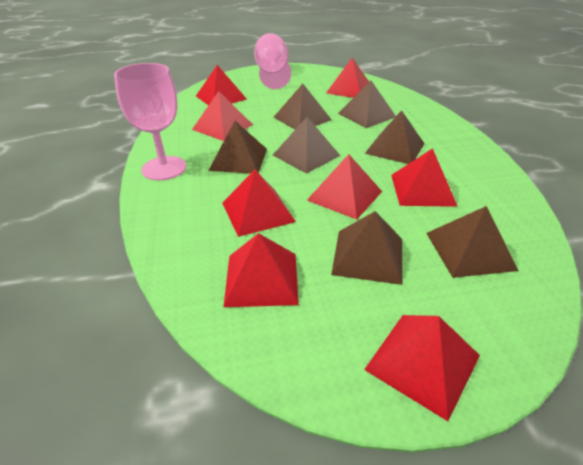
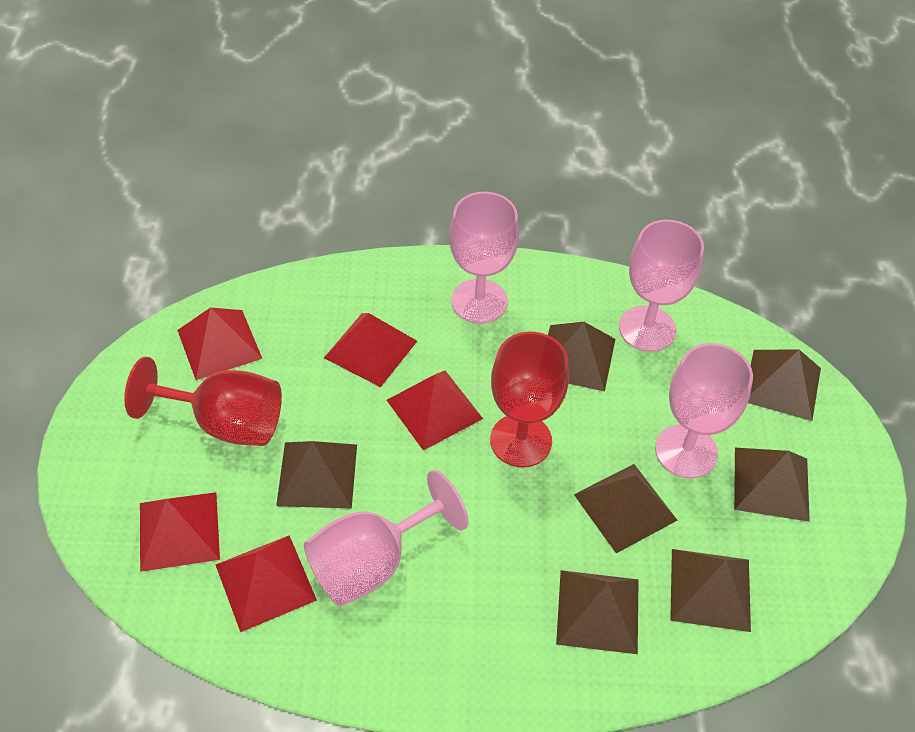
pink goblet: 2 -> 4
red goblet: 0 -> 2
red pyramid: 8 -> 5

